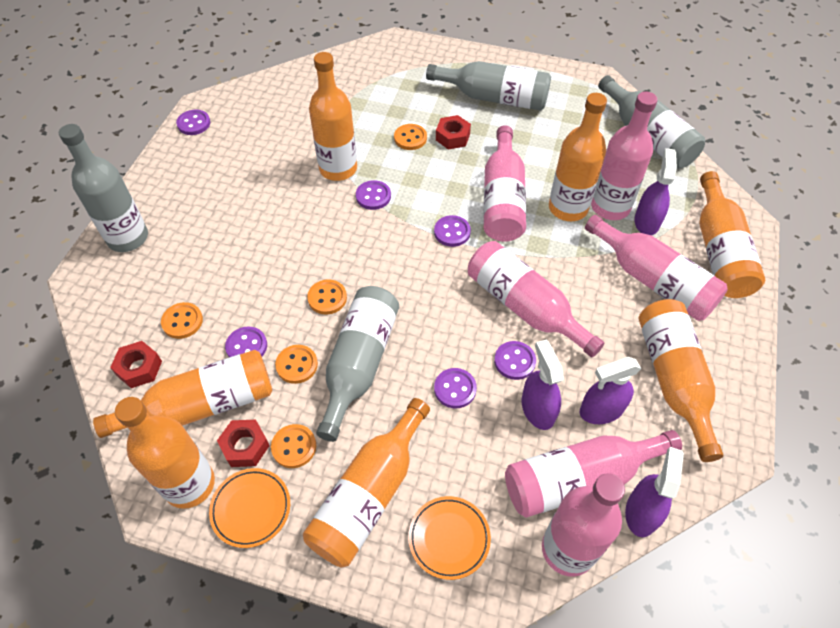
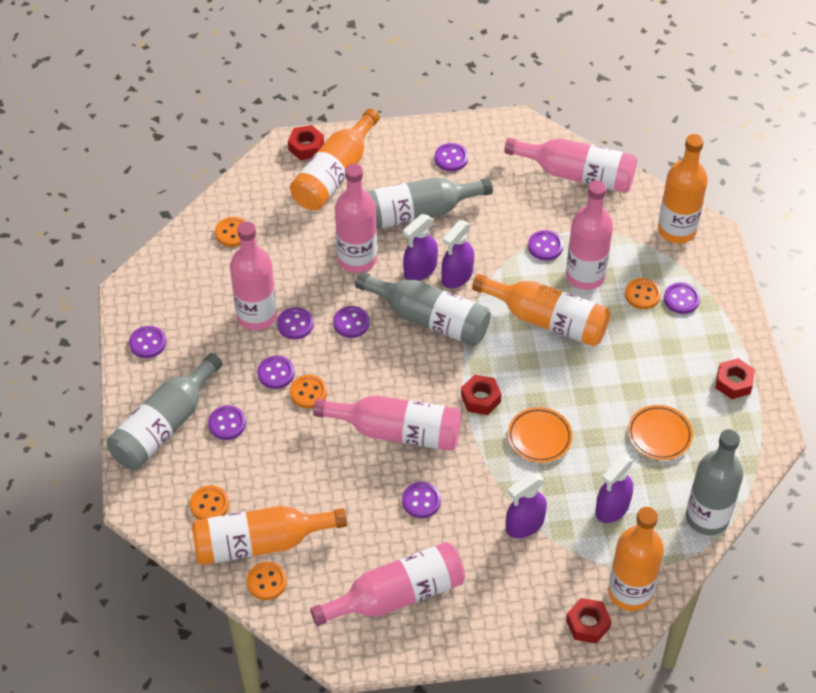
orange bottle: 7 -> 5
purple button: 6 -> 9
red nut: 3 -> 4

